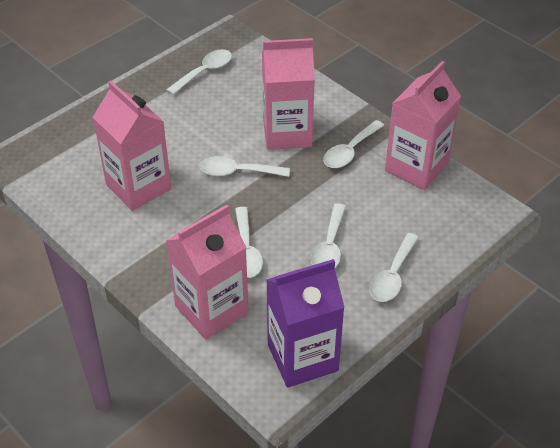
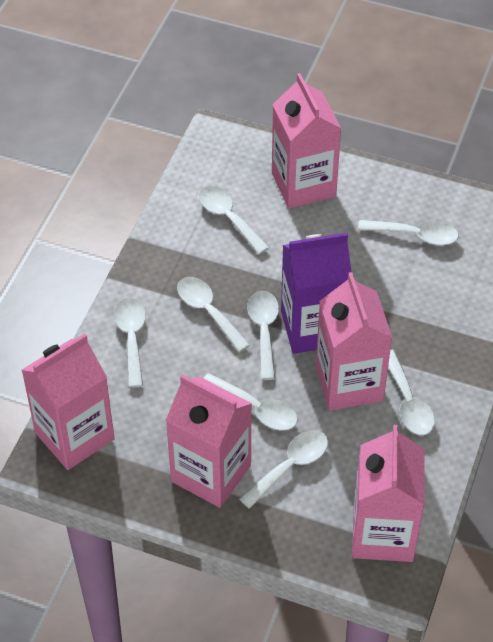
pink carton: 4 -> 5
white spoon: 6 -> 8

